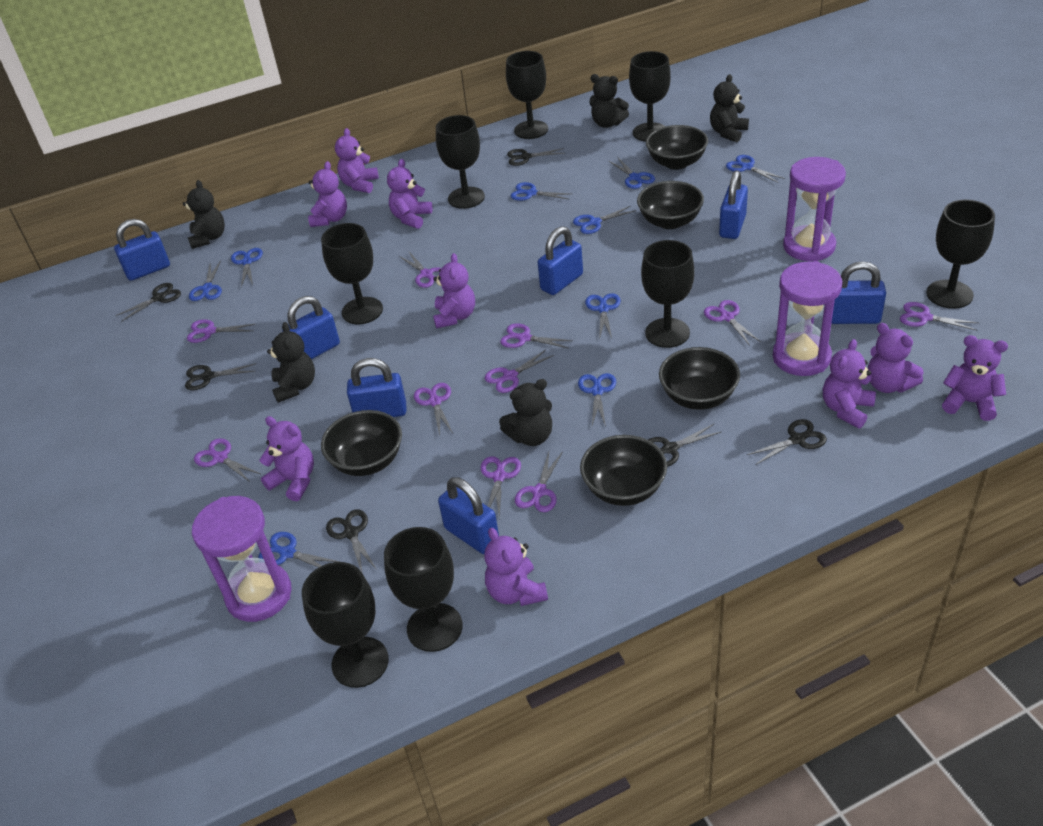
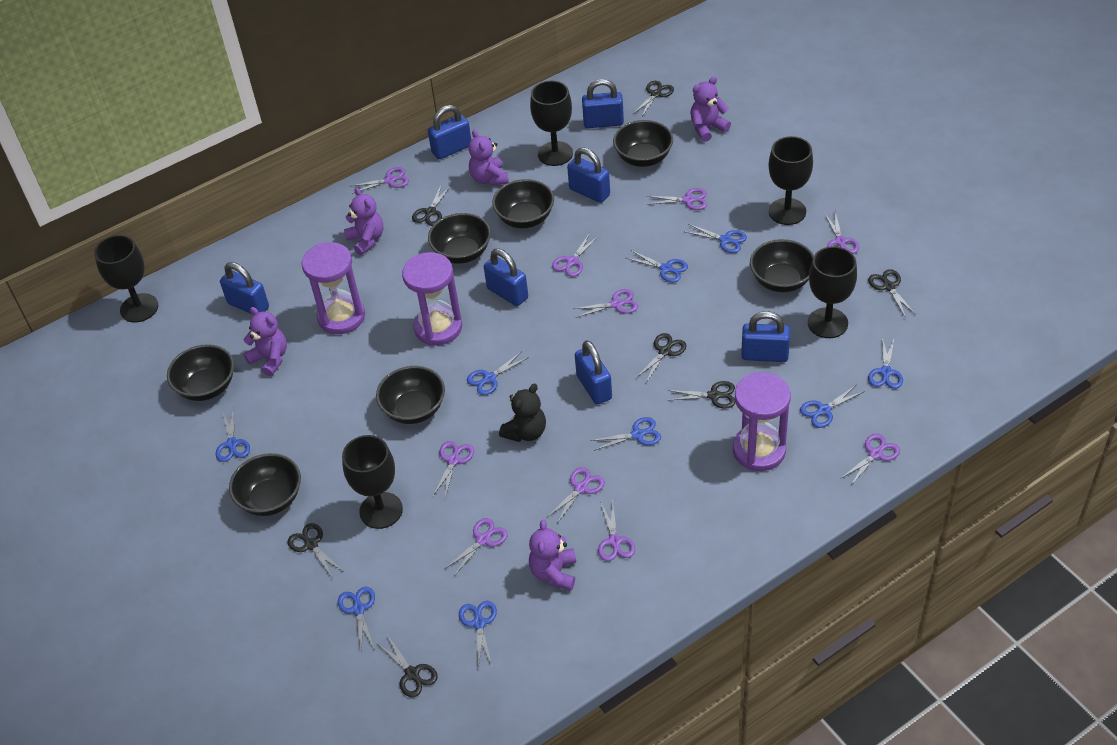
black bowl: 5 -> 7
black goblet: 8 -> 5
black scissors: 6 -> 7
black teddy bear: 5 -> 1
purple teddy bear: 9 -> 5

